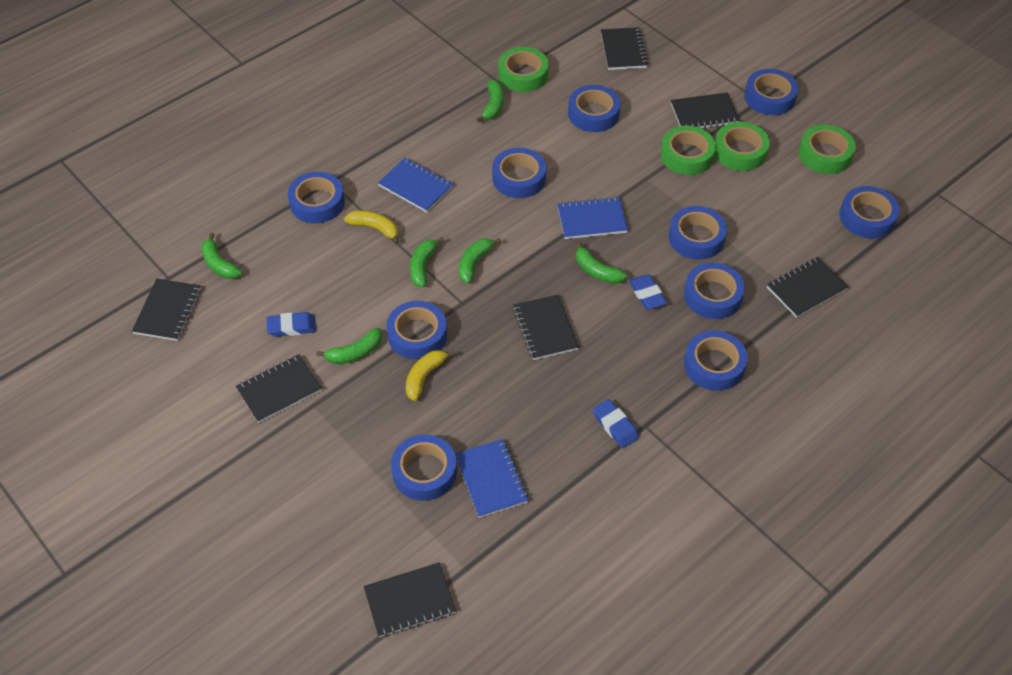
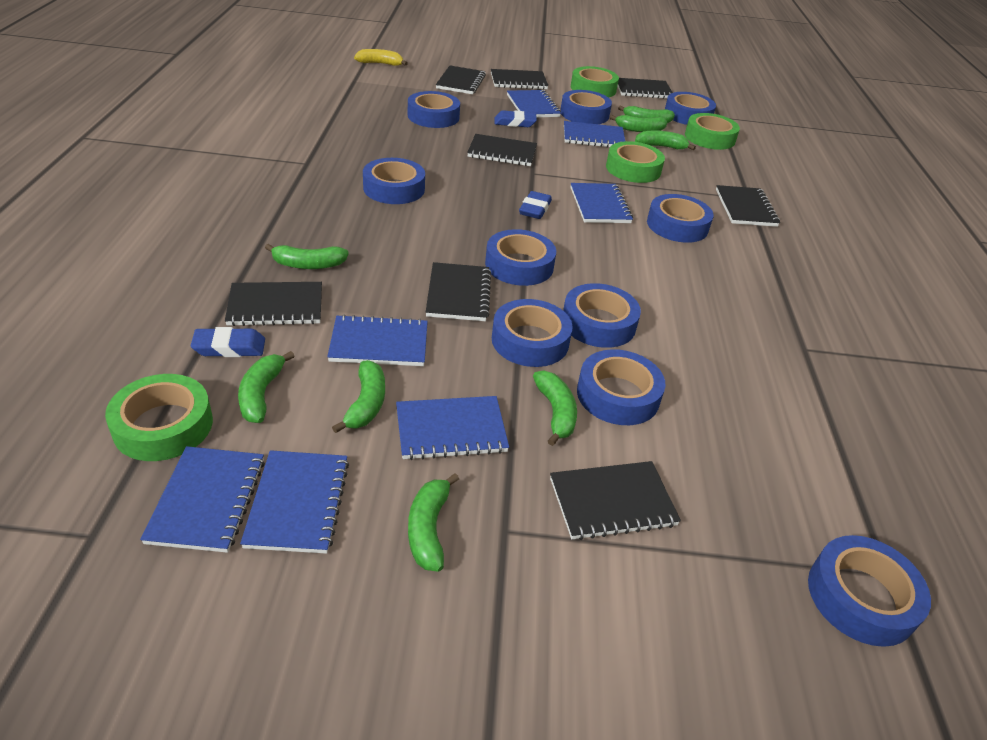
black notebook: 7 -> 8
blue notebook: 3 -> 7
green banana: 6 -> 8
yellow banana: 2 -> 1

